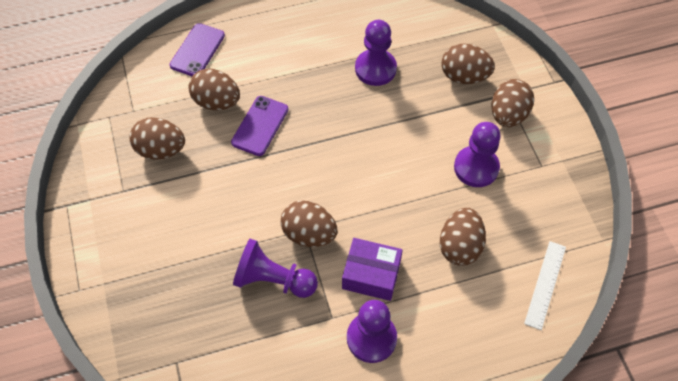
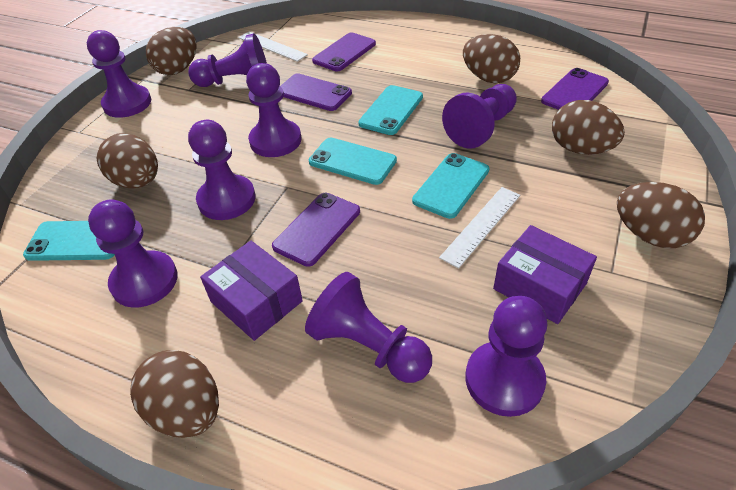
purple box: 1 -> 2
purple pawn: 4 -> 8
purple phone: 2 -> 4
turquoise phone: 0 -> 4
white ruler: 1 -> 2

